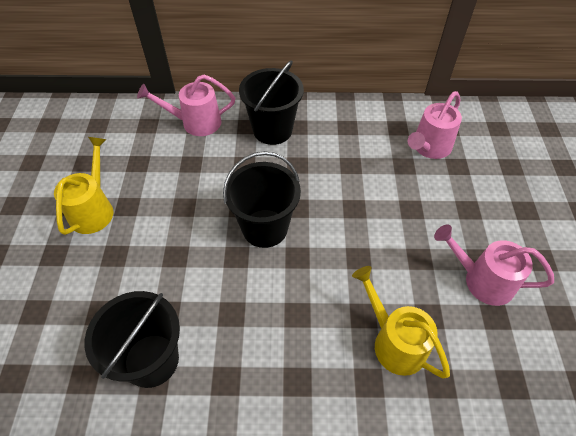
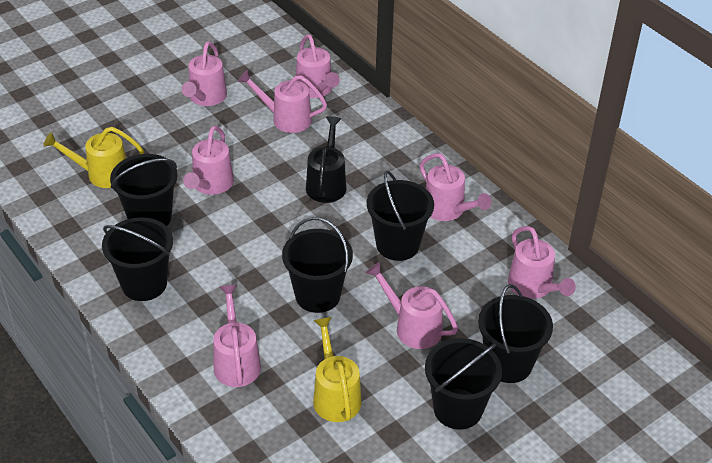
black bucket: 3 -> 6
black watering can: 0 -> 1
pink watering can: 3 -> 8

